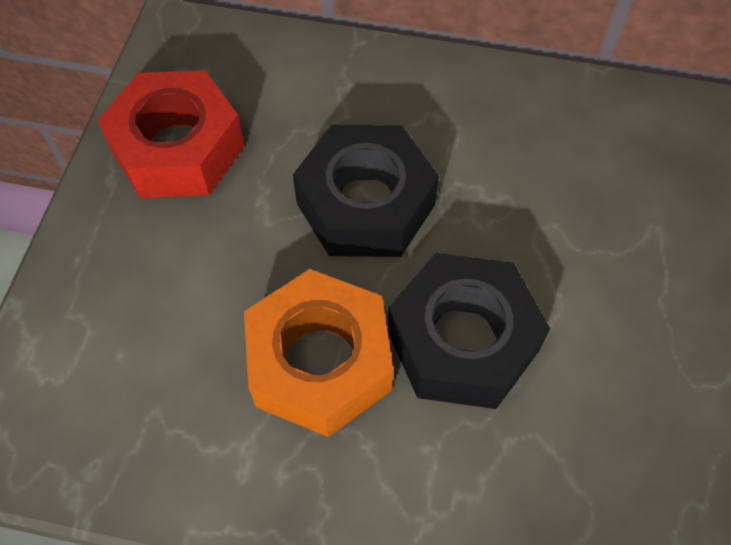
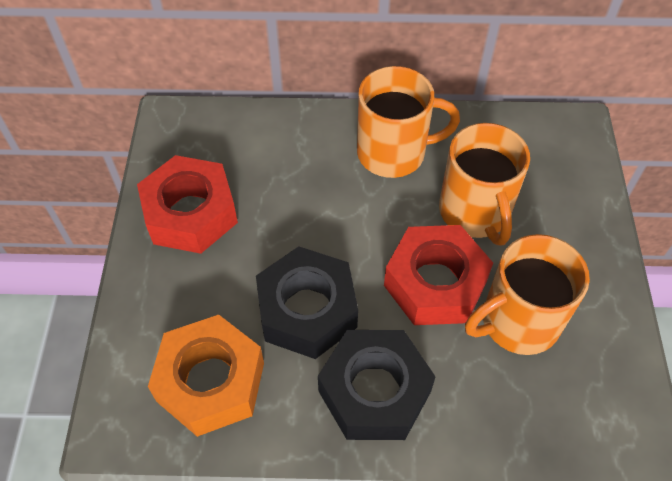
orange mug: 0 -> 3
red nut: 1 -> 2

